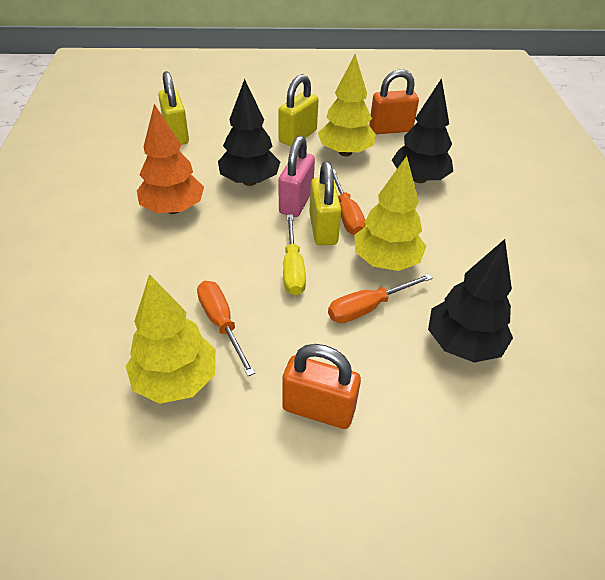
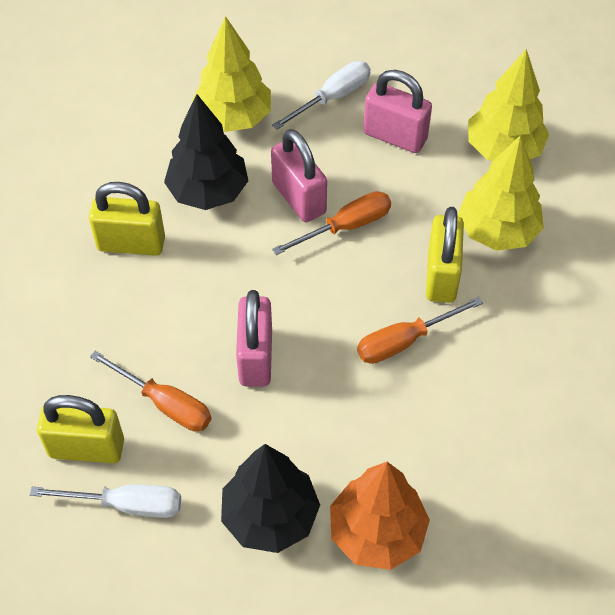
black tree: 3 -> 2
orange padlock: 2 -> 0
pink padlock: 1 -> 3
white screwdriver: 0 -> 2
yellow screwdriver: 1 -> 0

